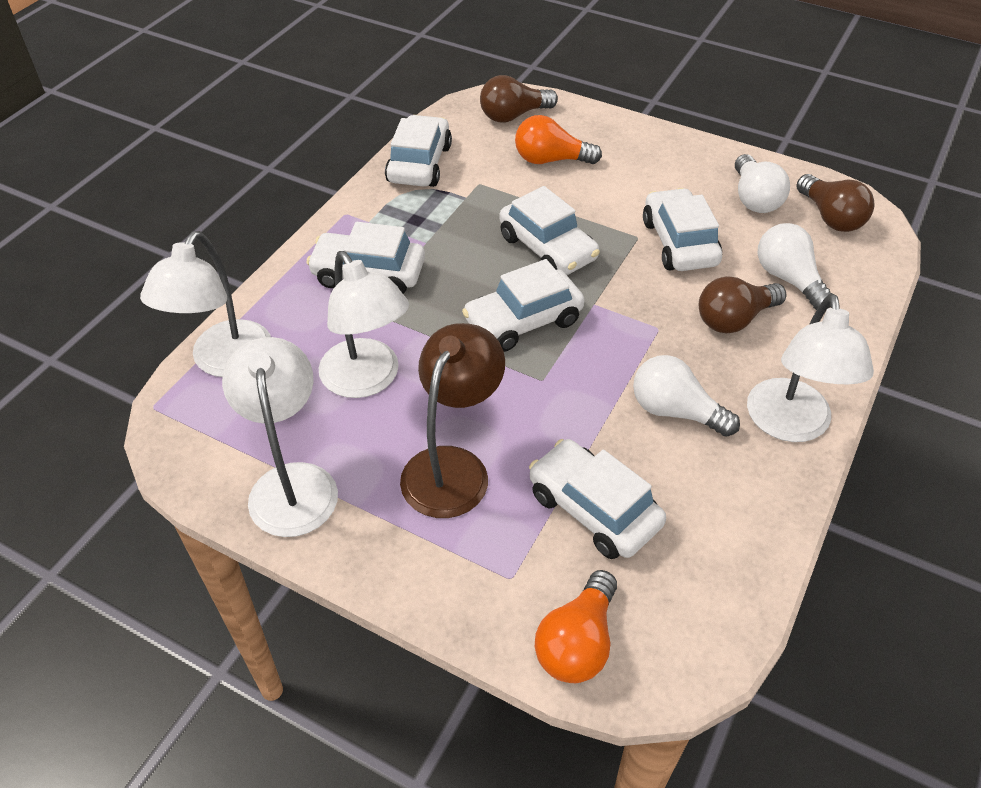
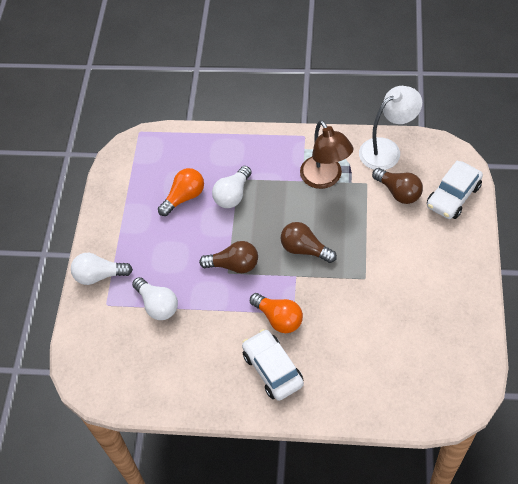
white car: 6 -> 2
white lamp: 4 -> 1

